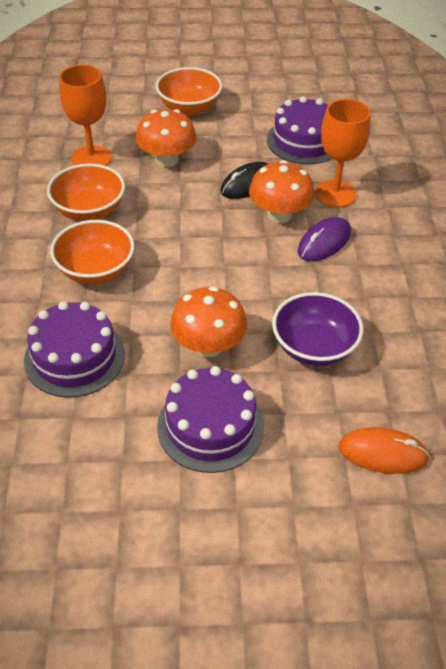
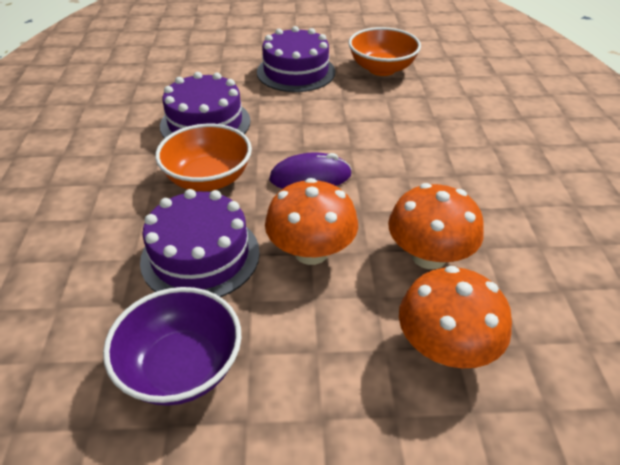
black mouse: 1 -> 0
orange bowl: 3 -> 2
orange goblet: 2 -> 0
orange mouse: 1 -> 0

